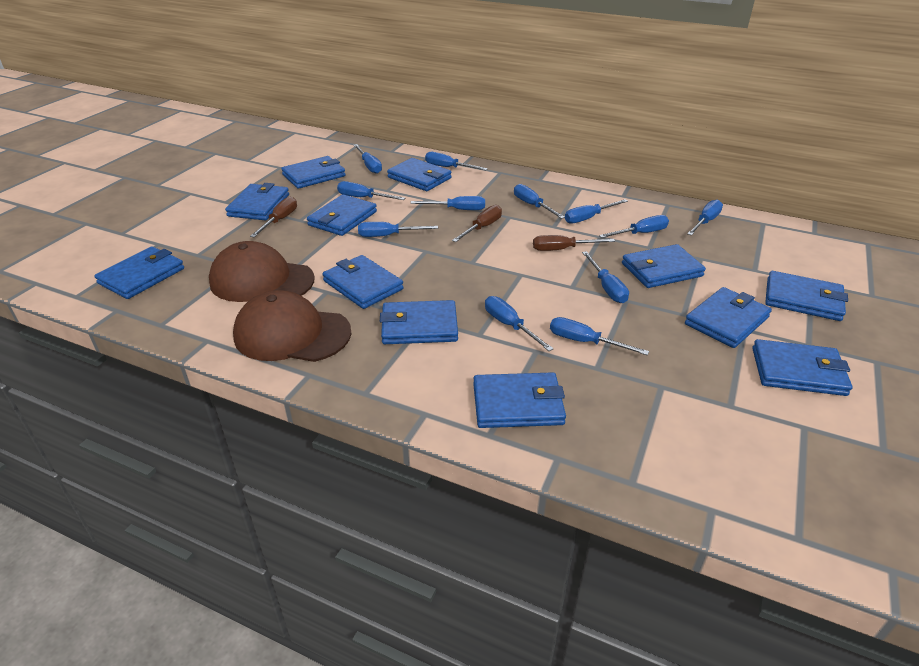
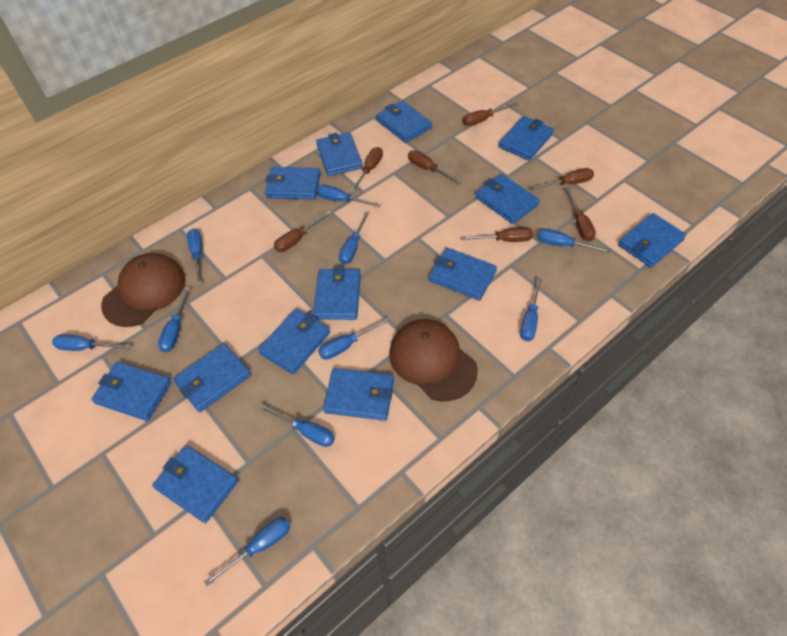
blue screwdriver: 12 -> 10
blue wallet: 12 -> 13
brown screwdriver: 3 -> 7

